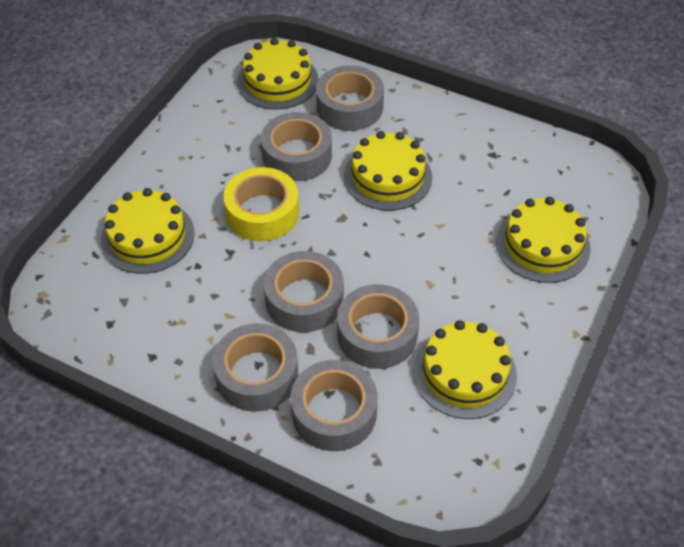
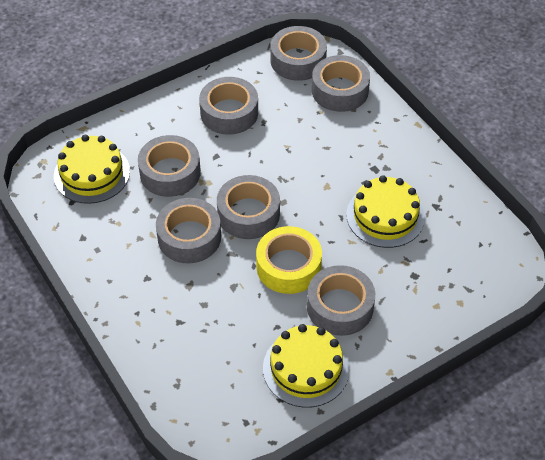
grey tape: 6 -> 7
yellow cake: 5 -> 3

